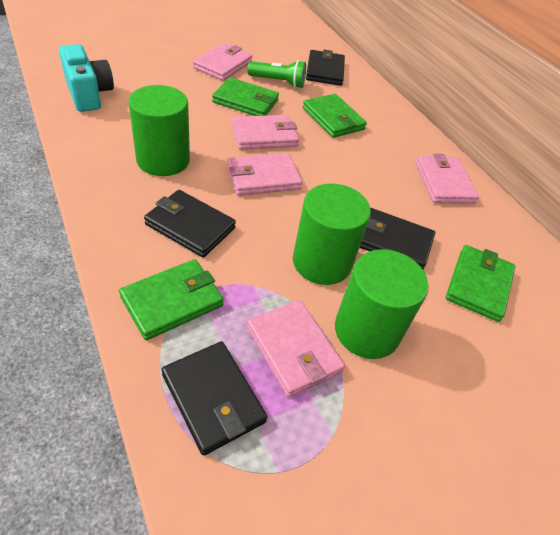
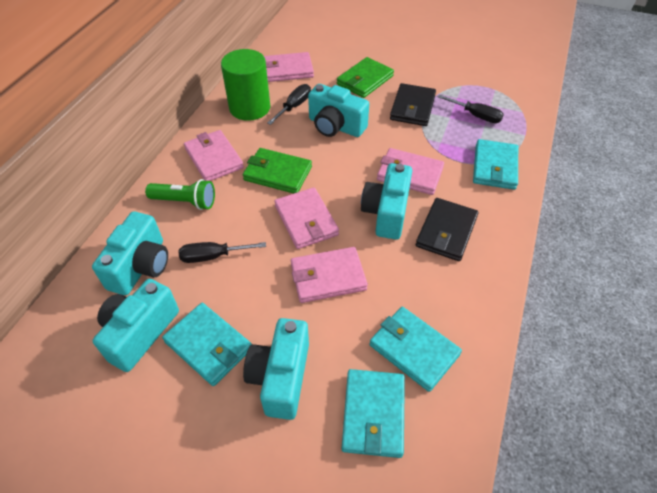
black screwdriver: 0 -> 3
black wallet: 4 -> 2
green cylinder: 3 -> 1
green wallet: 4 -> 2
turquoise camera: 1 -> 5
turquoise wallet: 0 -> 4

